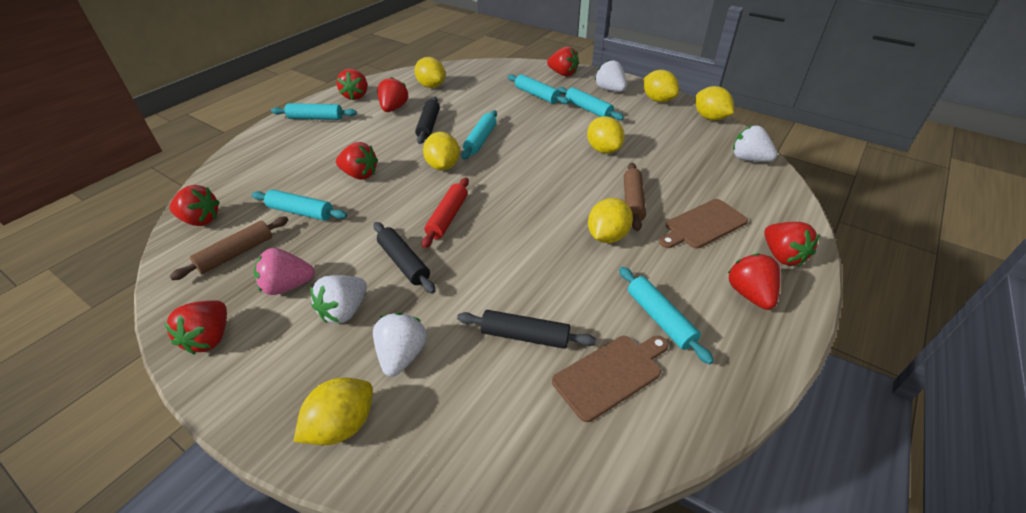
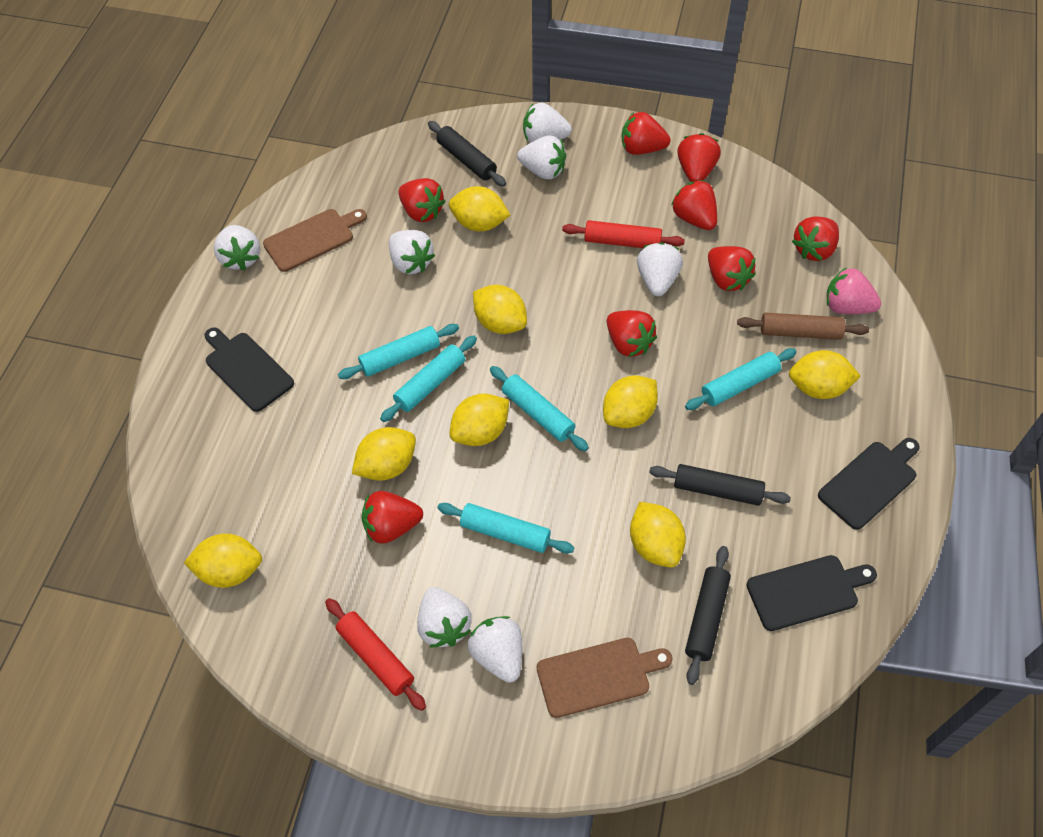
black cutting board: 0 -> 3
brown rolling pin: 2 -> 1
red rolling pin: 1 -> 2
turquoise rolling pin: 6 -> 5
white strawberry: 4 -> 7
yellow lemon: 7 -> 8

